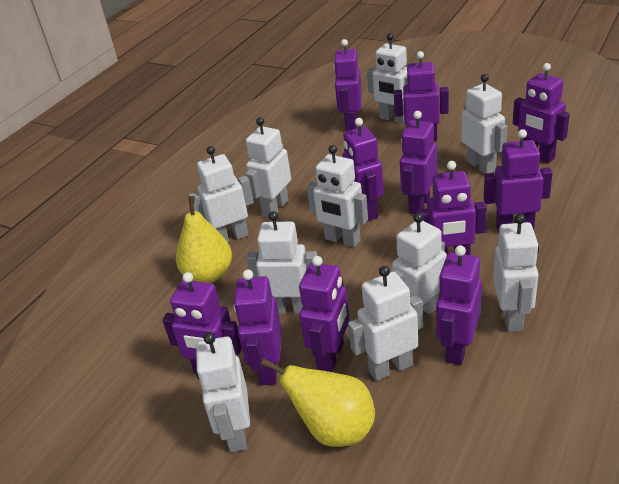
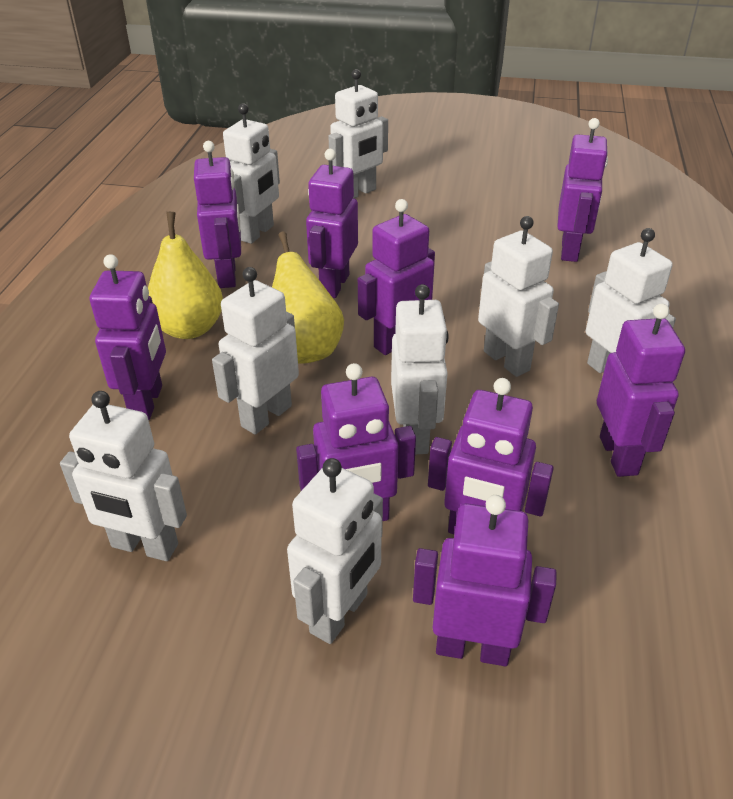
purple robot: 11 -> 9
white robot: 10 -> 8

